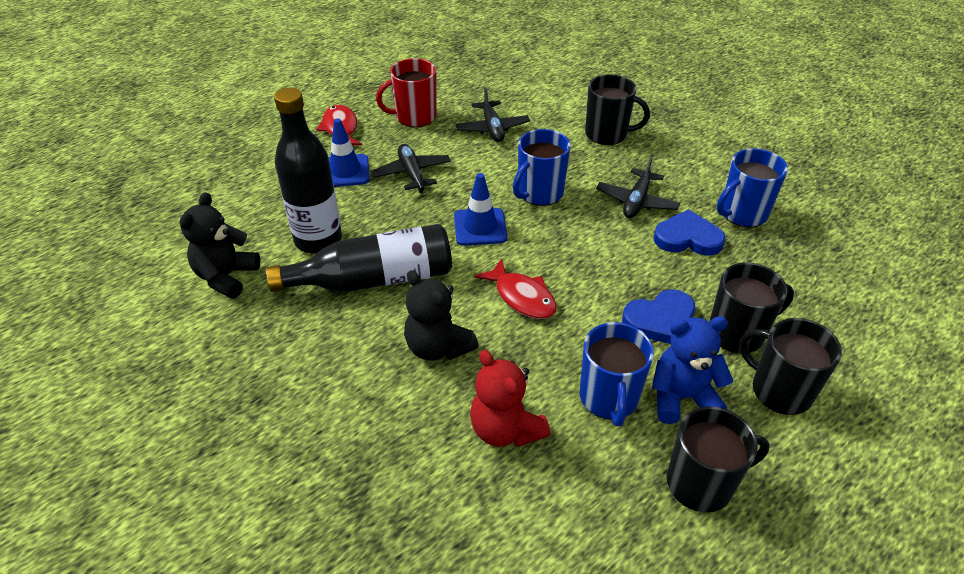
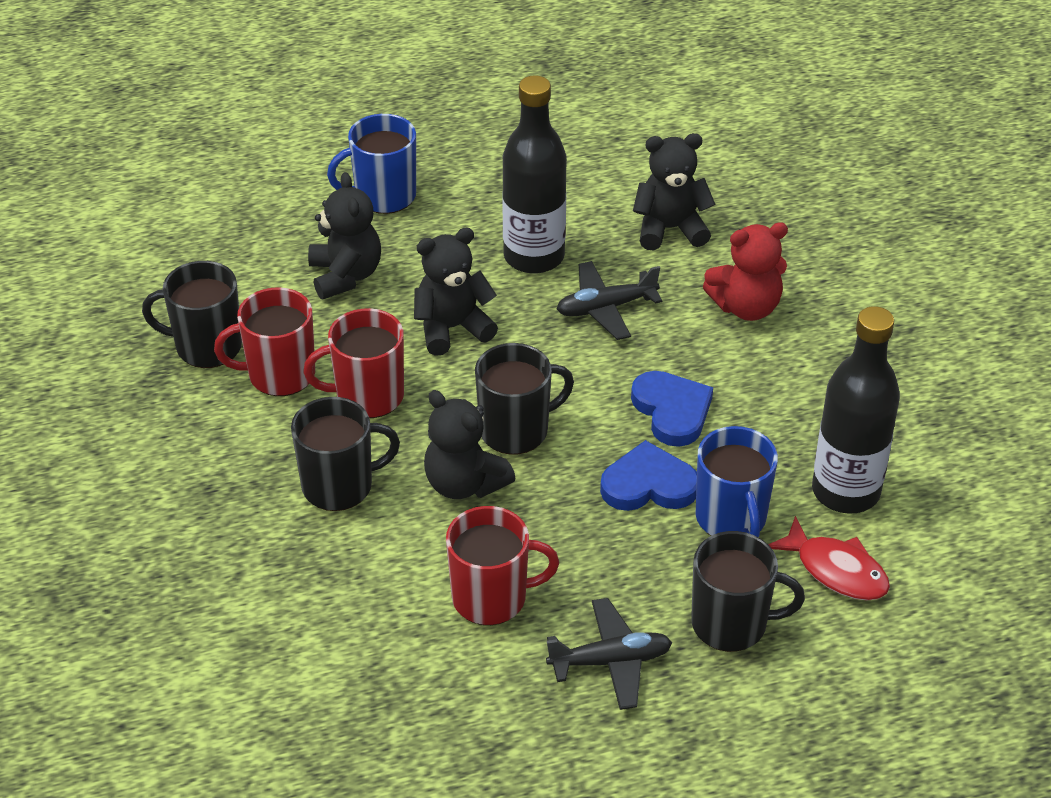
black plane: 3 -> 2
black teddy bear: 2 -> 4
blue mug: 3 -> 2
blue teddy bear: 1 -> 0
blue traffic cone: 2 -> 0
red fish: 2 -> 1
red mug: 1 -> 3

